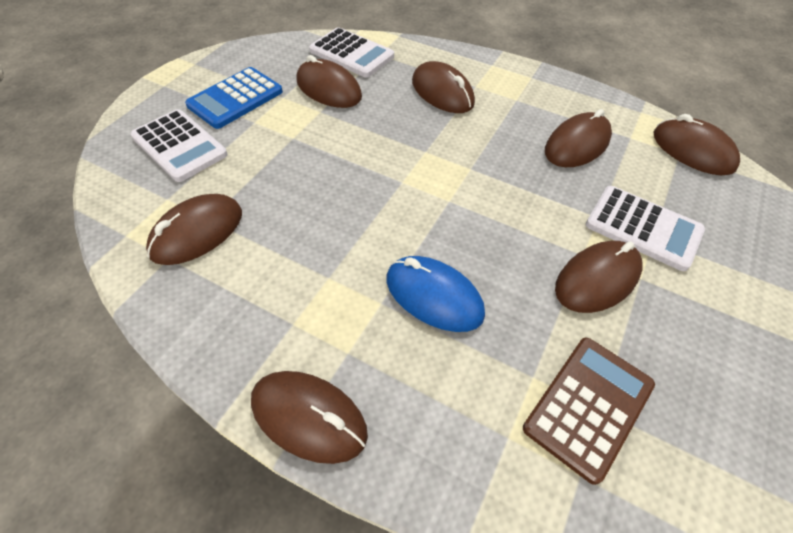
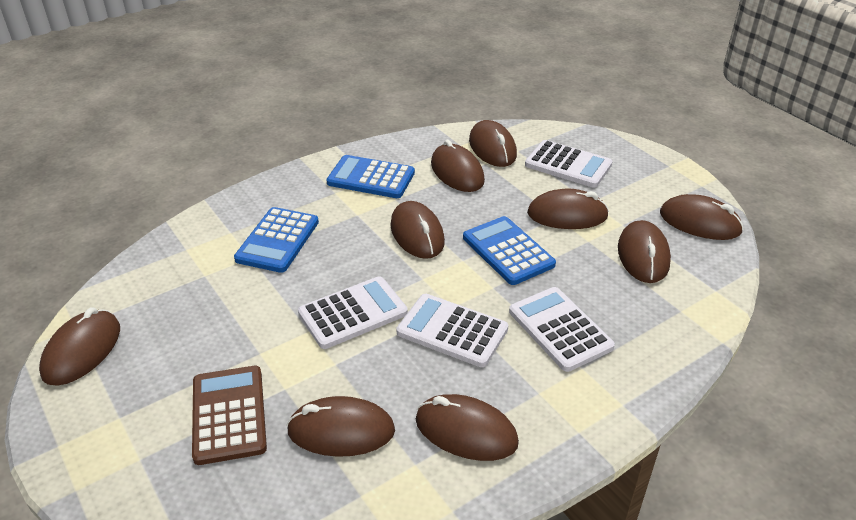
blue calculator: 1 -> 3
blue mouse: 1 -> 0
brown mouse: 7 -> 9
white calculator: 3 -> 4

